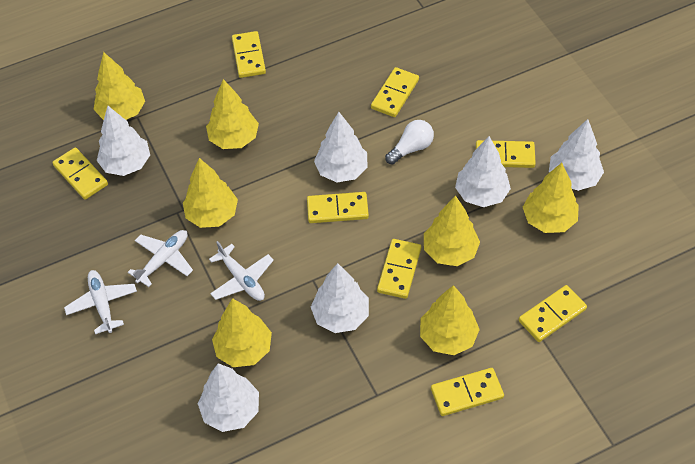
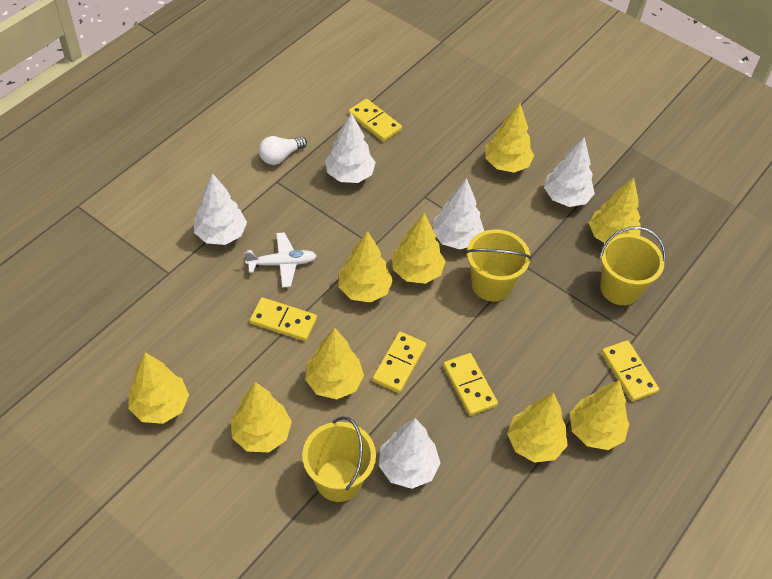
white plane: 3 -> 1
white tree: 6 -> 5
yellow bucket: 0 -> 3
yellow domino: 8 -> 5
yellow tree: 7 -> 9

